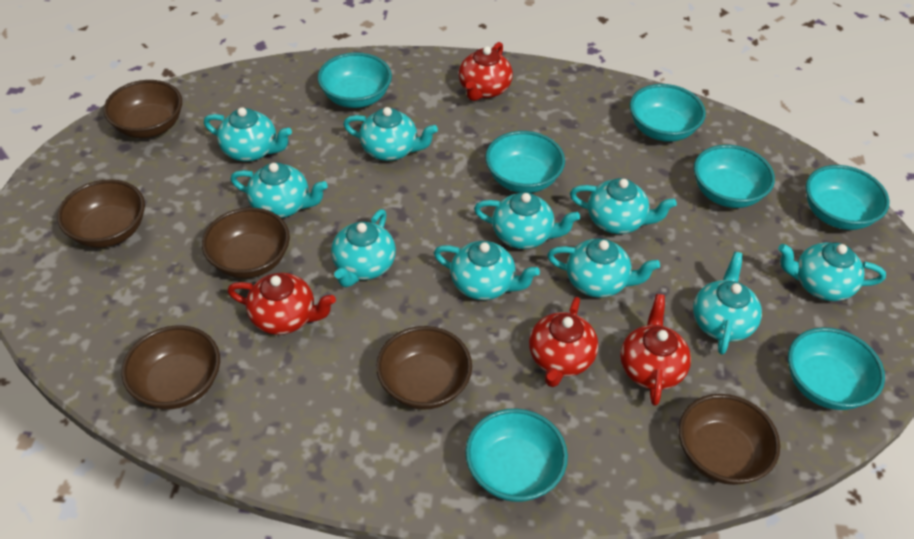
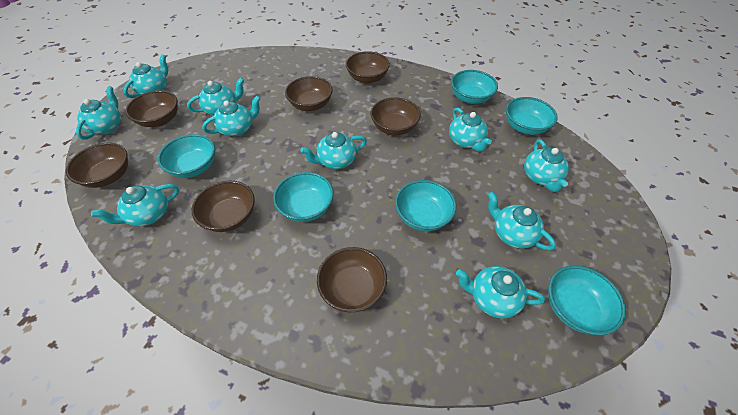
brown bowl: 6 -> 7
red teapot: 4 -> 0
turquoise bowl: 7 -> 6

